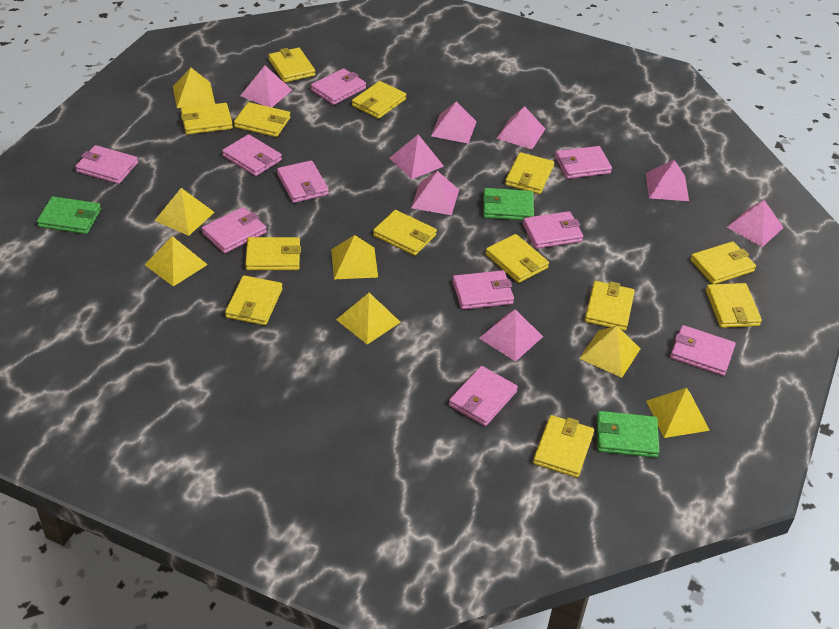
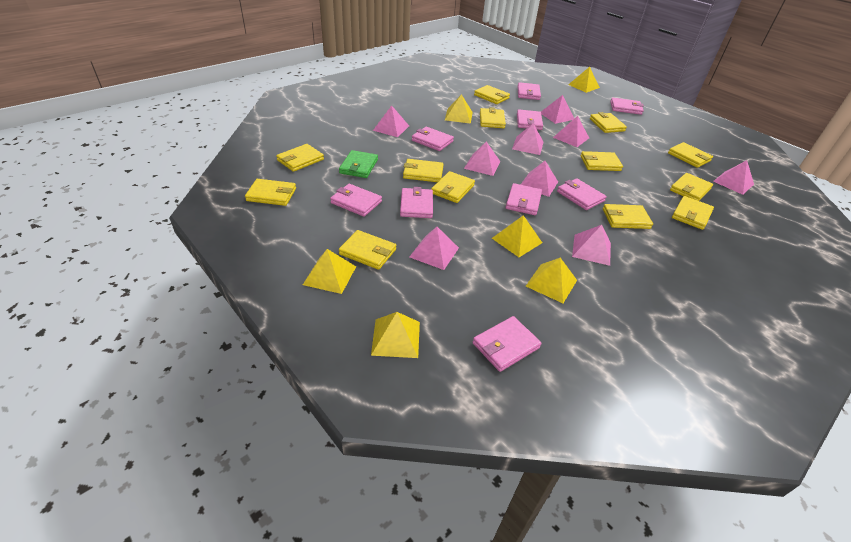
green wallet: 3 -> 1
pink pyramid: 8 -> 9
pink wallet: 10 -> 9
yellow pyramid: 7 -> 6

